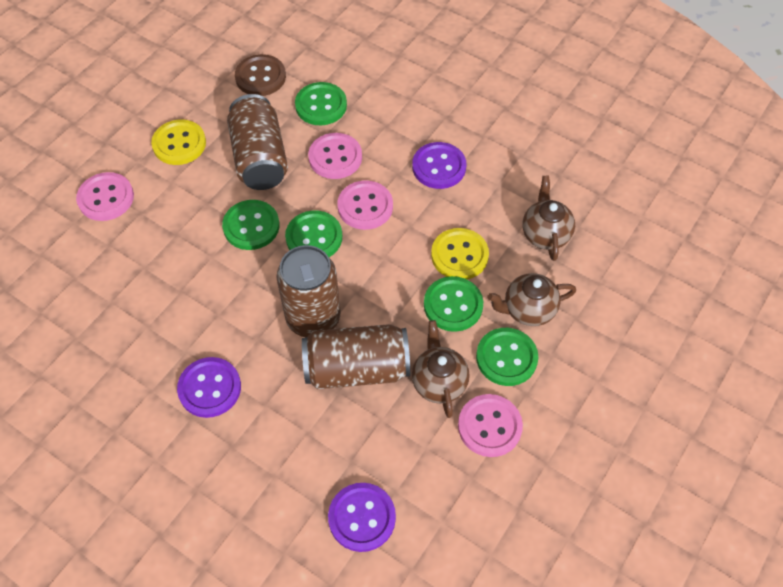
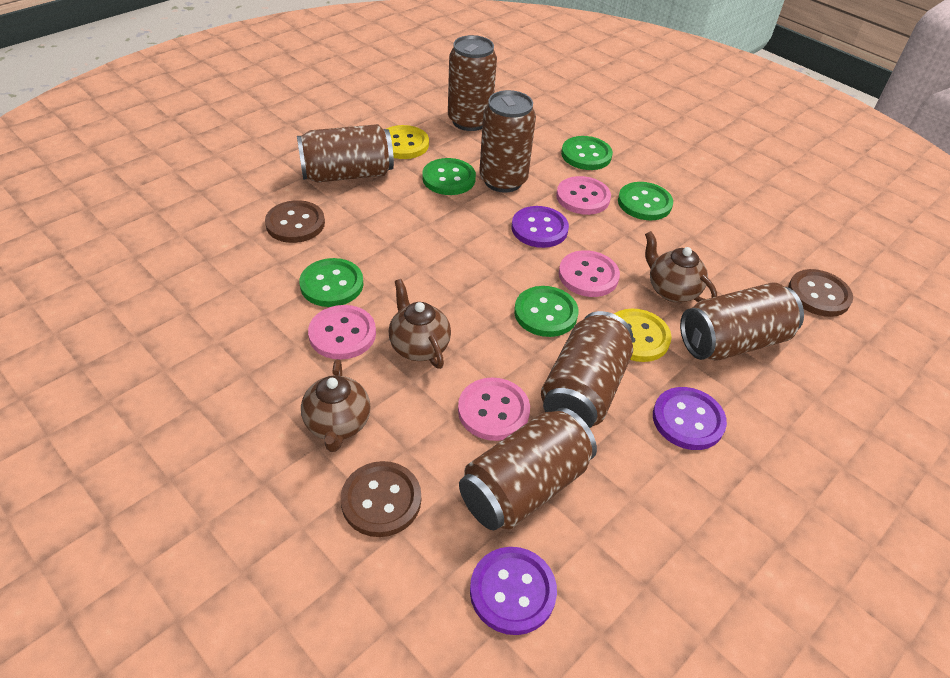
brown button: 1 -> 3
brown can: 3 -> 6

